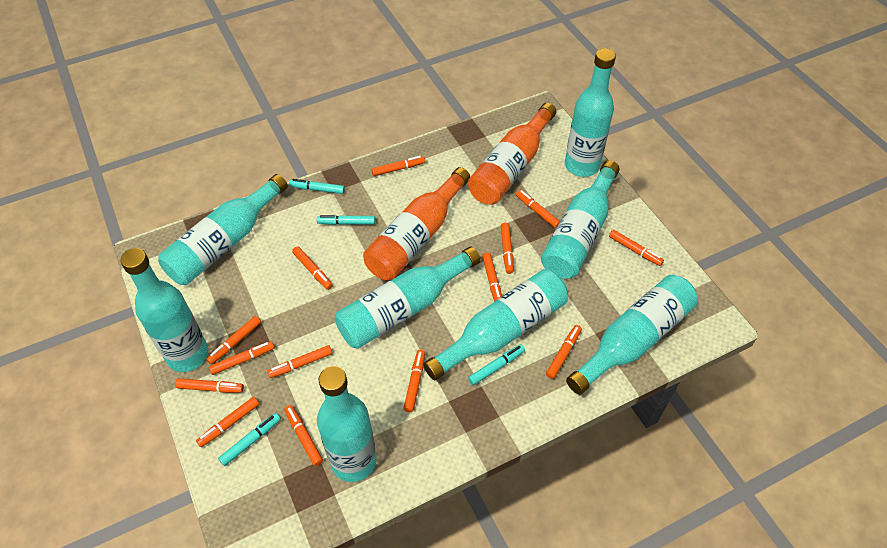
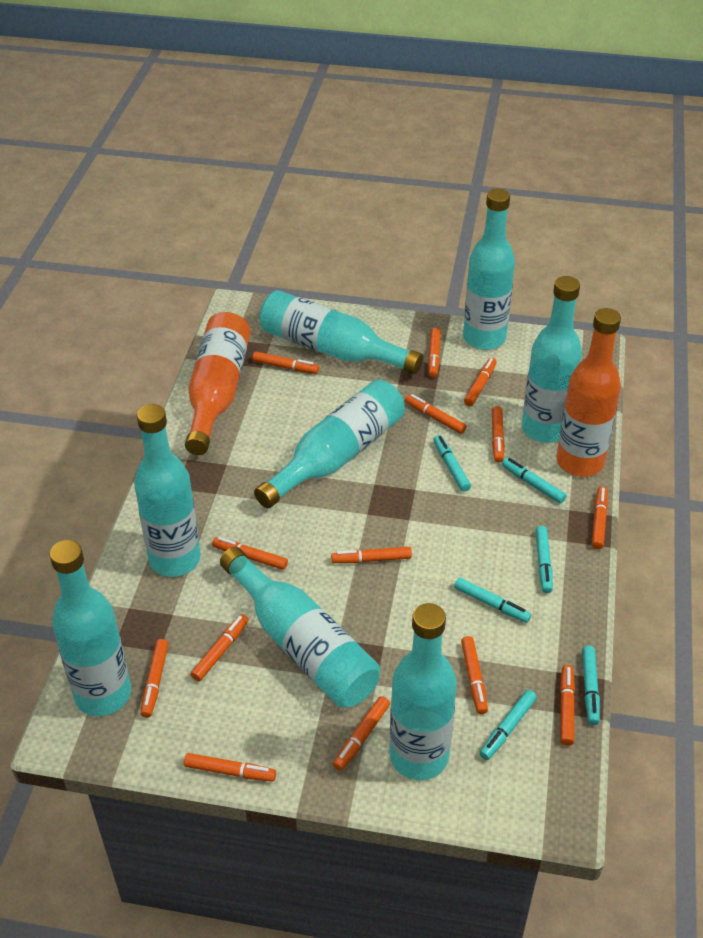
turquoise marker: 4 -> 6

